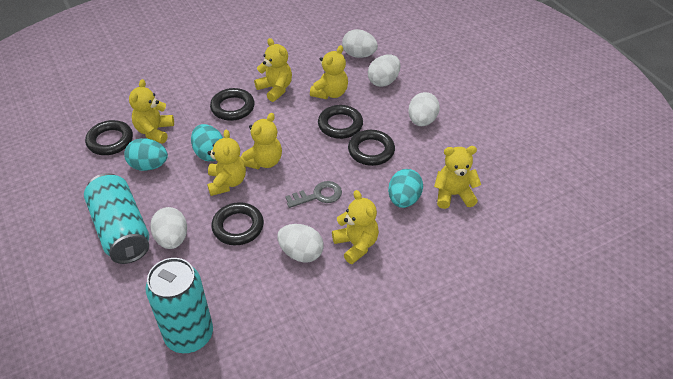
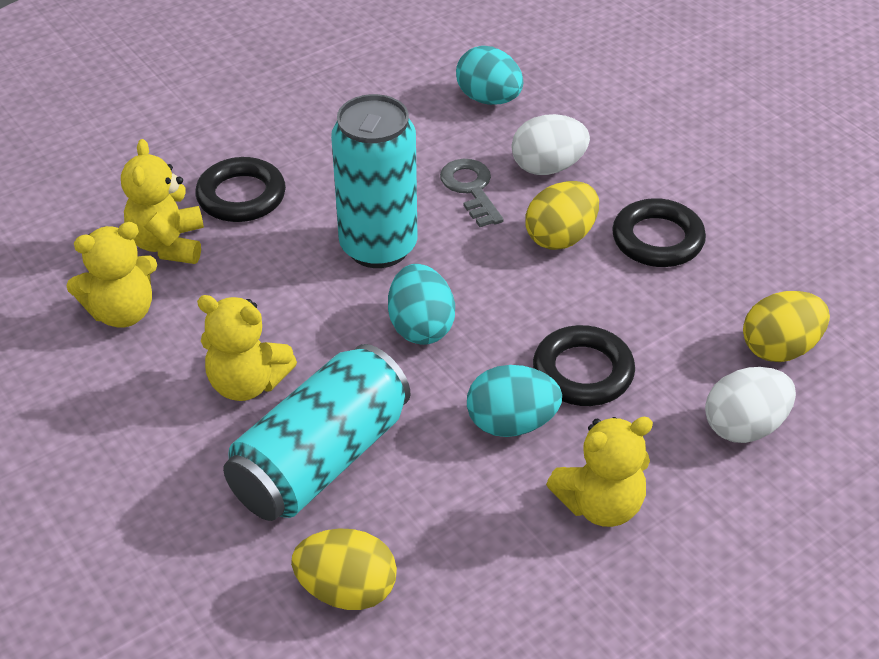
black ring: 5 -> 3
white egg: 5 -> 2
yellow egg: 0 -> 3
yellow teddy bear: 7 -> 4

